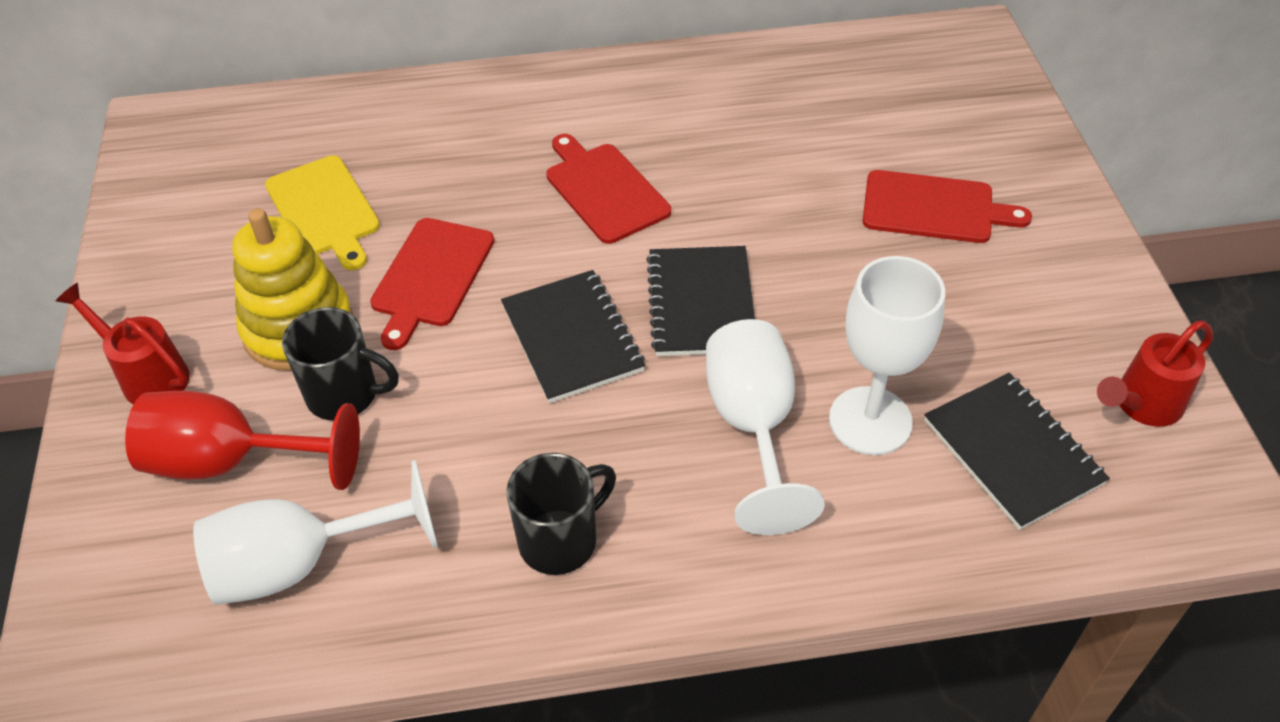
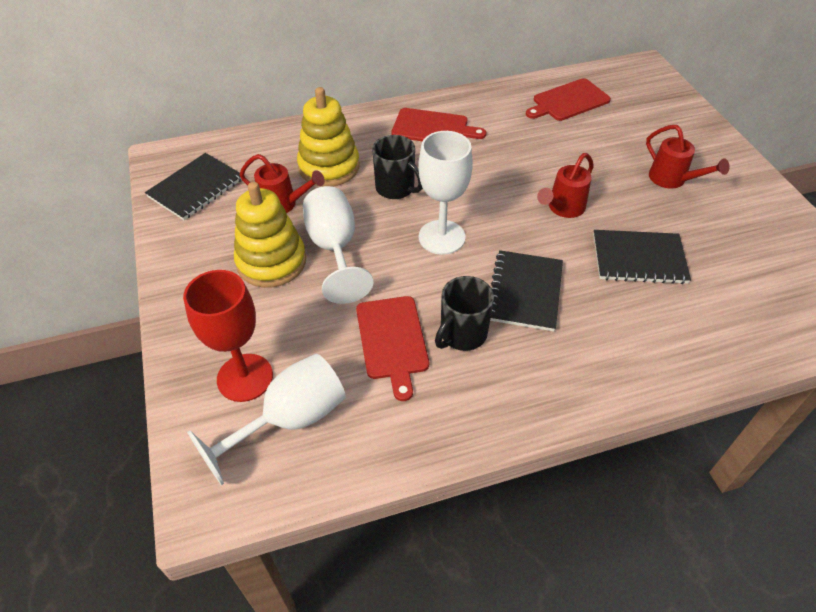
red watering can: 2 -> 3
yellow cutting board: 1 -> 0
yellow stacking toy: 1 -> 2

